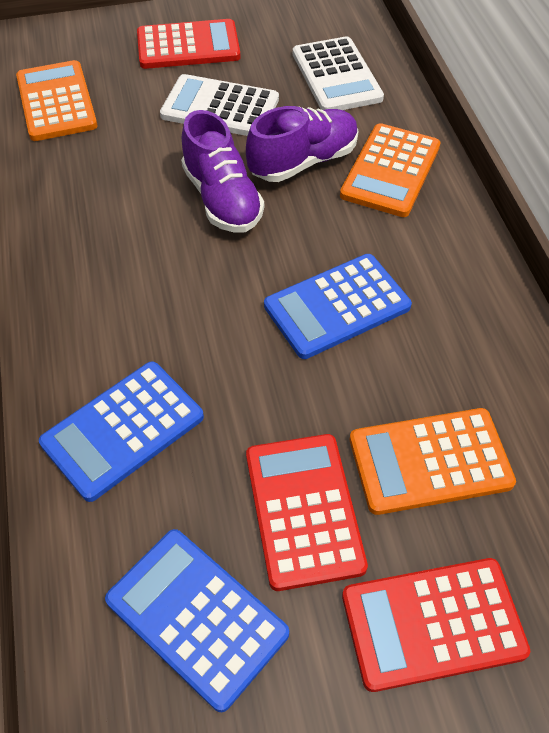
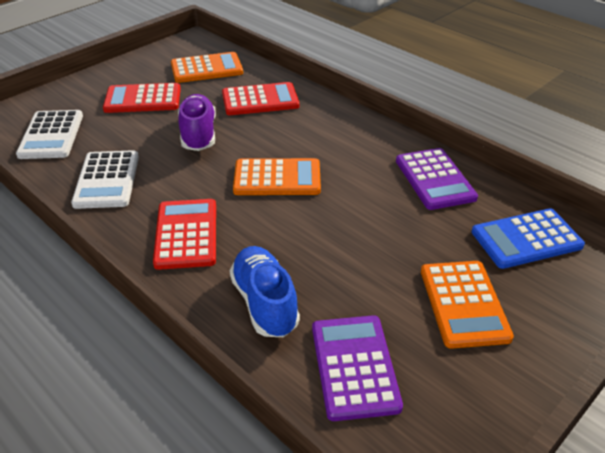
blue calculator: 3 -> 1
blue shoe: 0 -> 1
purple calculator: 0 -> 2
purple shoe: 2 -> 1

